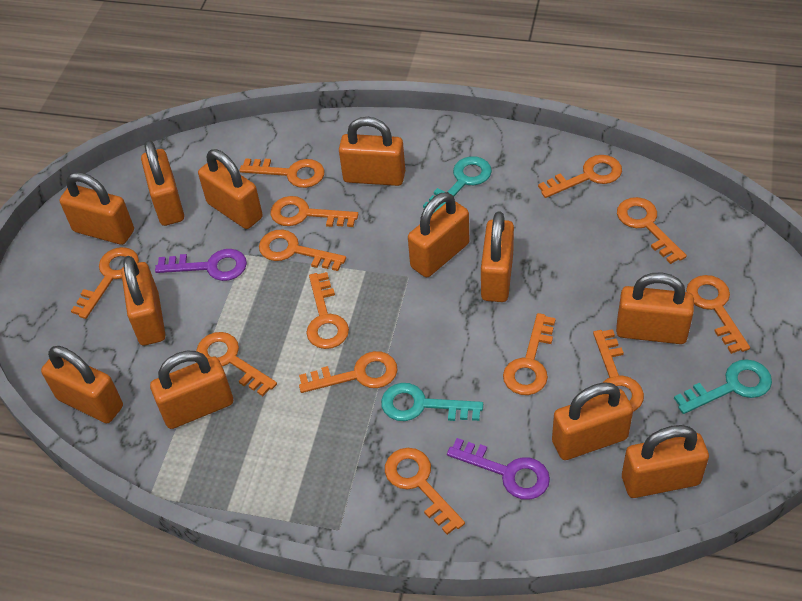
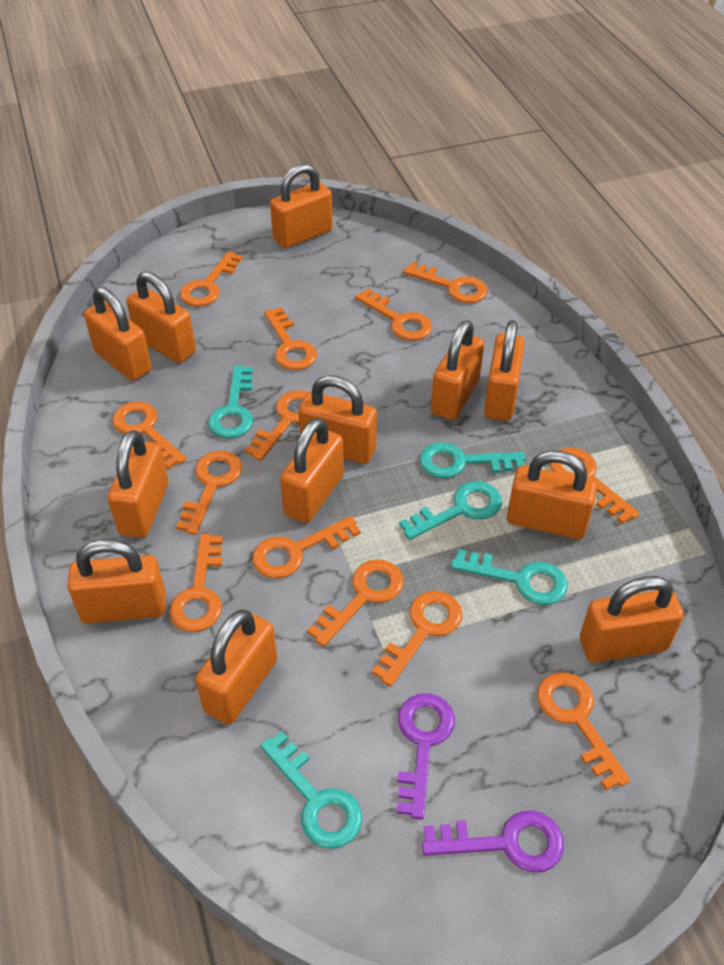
turquoise key: 3 -> 5

